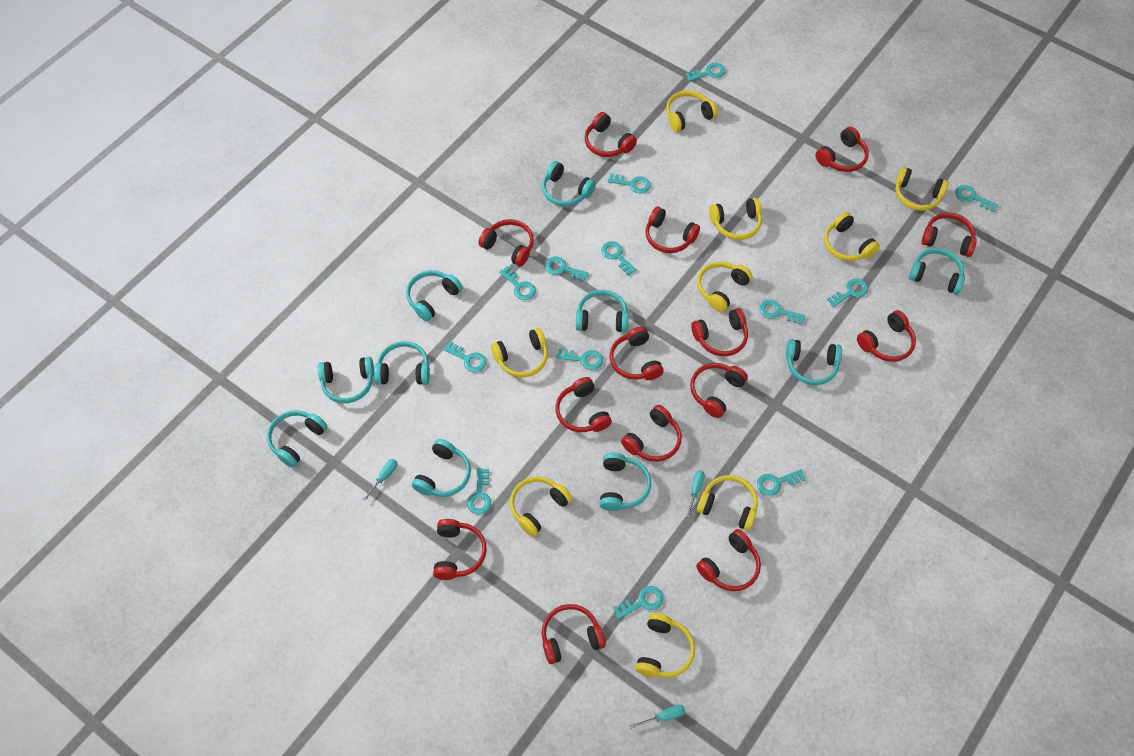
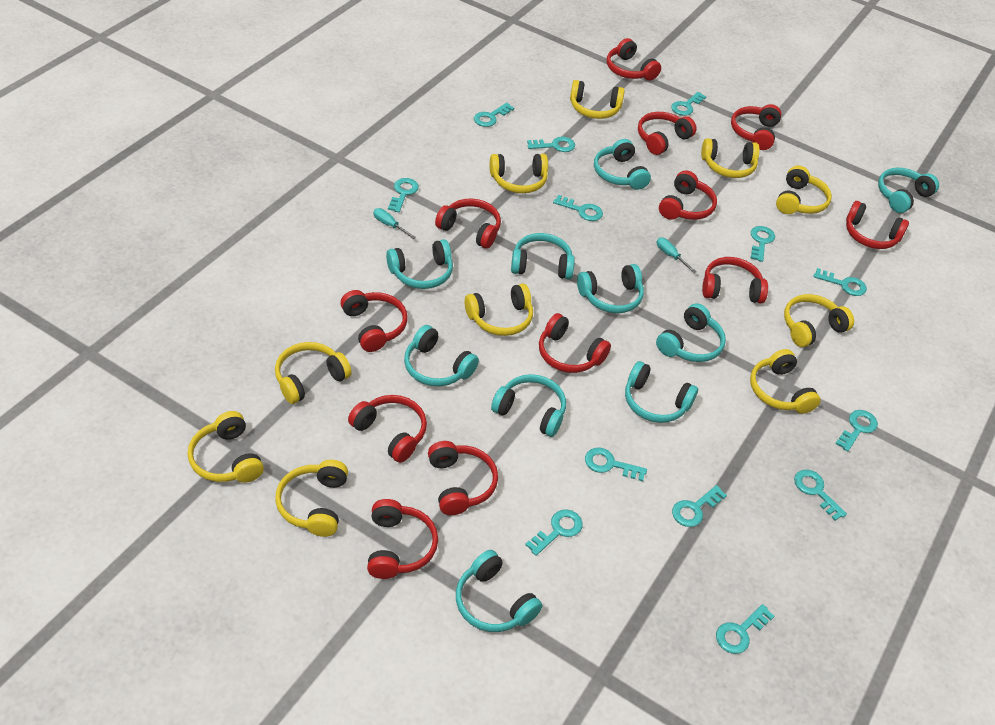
red headphones: 14 -> 12
turquoise screwdriver: 3 -> 2
yellow headphones: 9 -> 10

